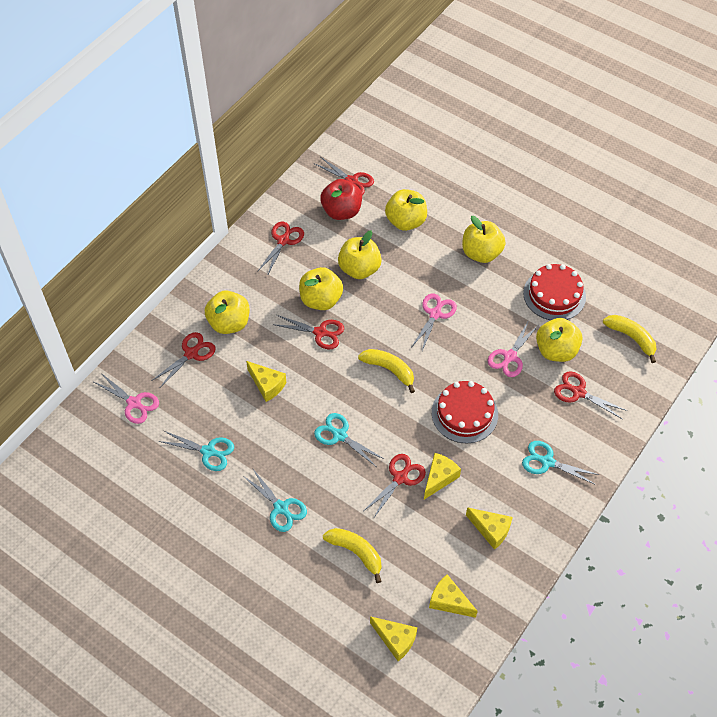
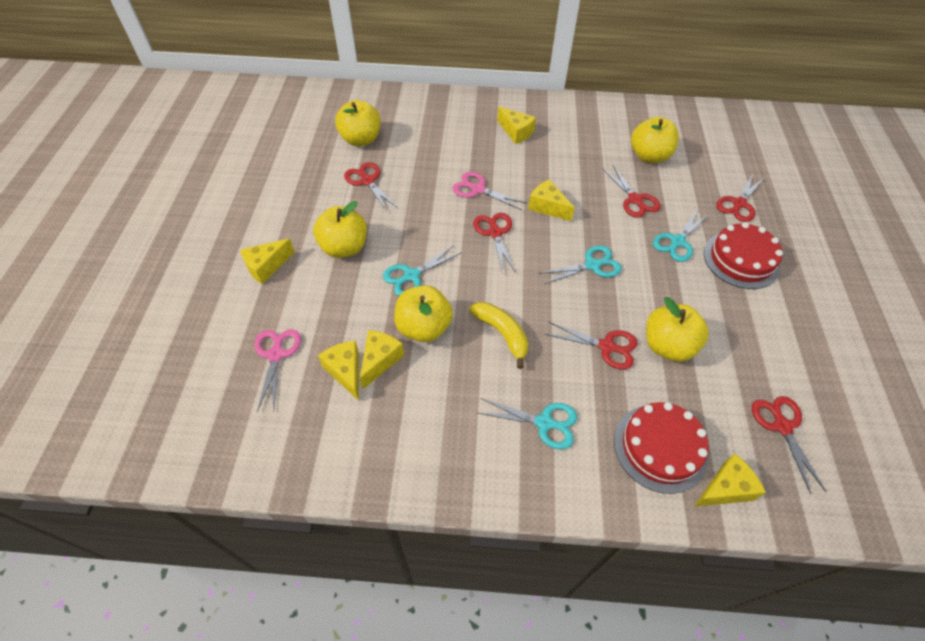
pink scissors: 3 -> 2
red apple: 1 -> 0
yellow apple: 6 -> 5
yellow banana: 3 -> 1
yellow cheese: 5 -> 6

